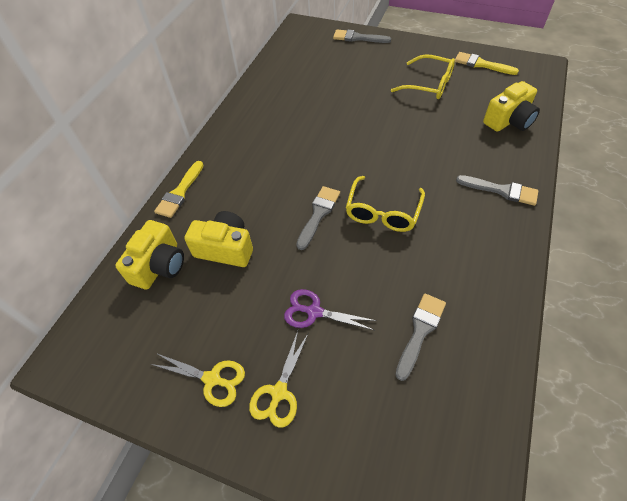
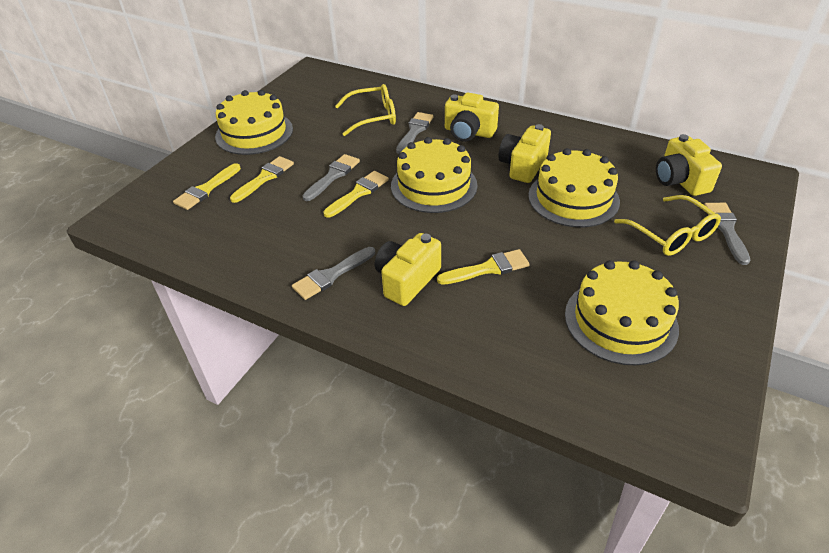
purple scissors: 1 -> 0
yellow brush: 2 -> 4
yellow cake: 0 -> 4
yellow camera: 3 -> 4
yellow scissors: 2 -> 0

